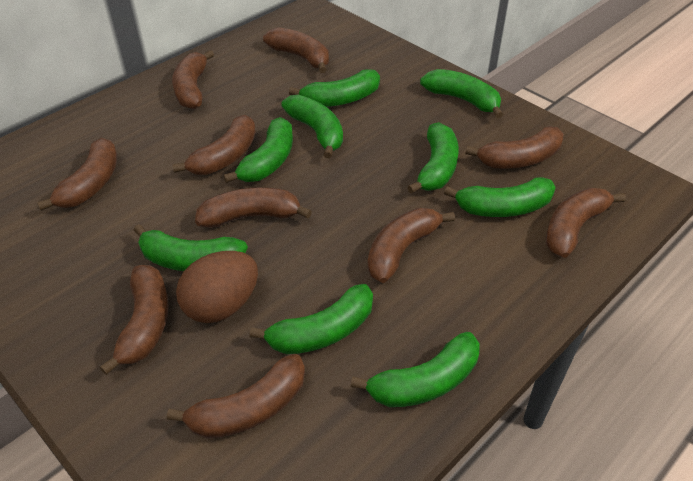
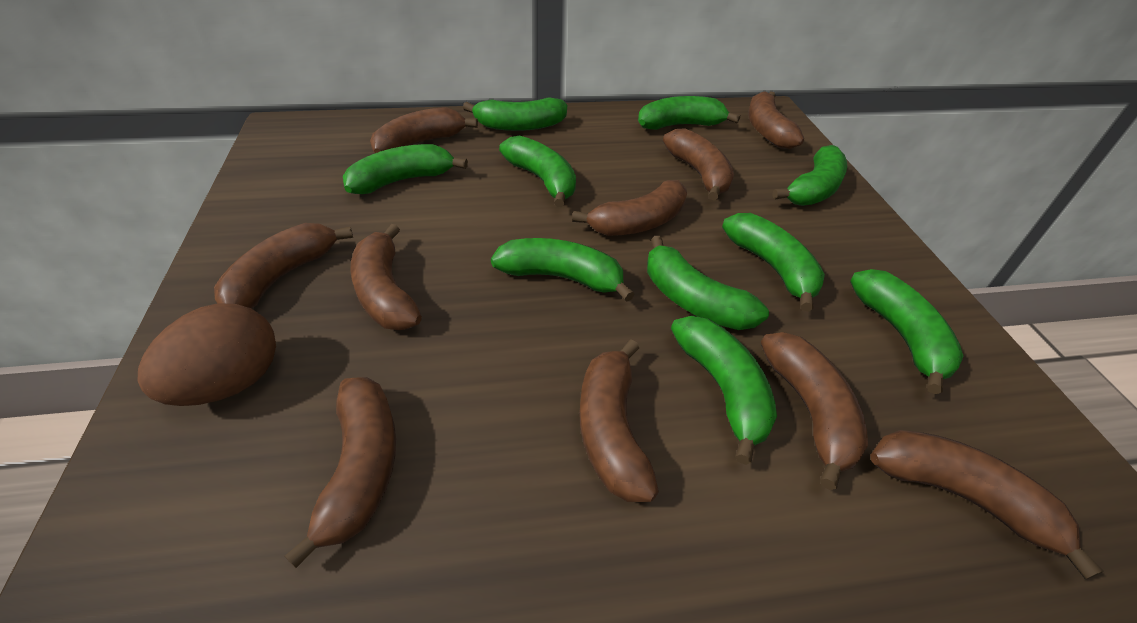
green banana: 9 -> 10

